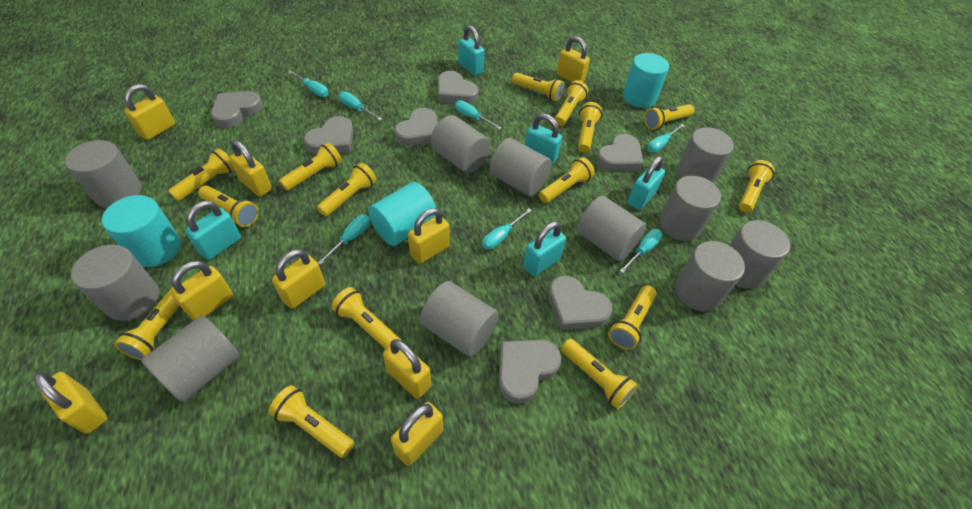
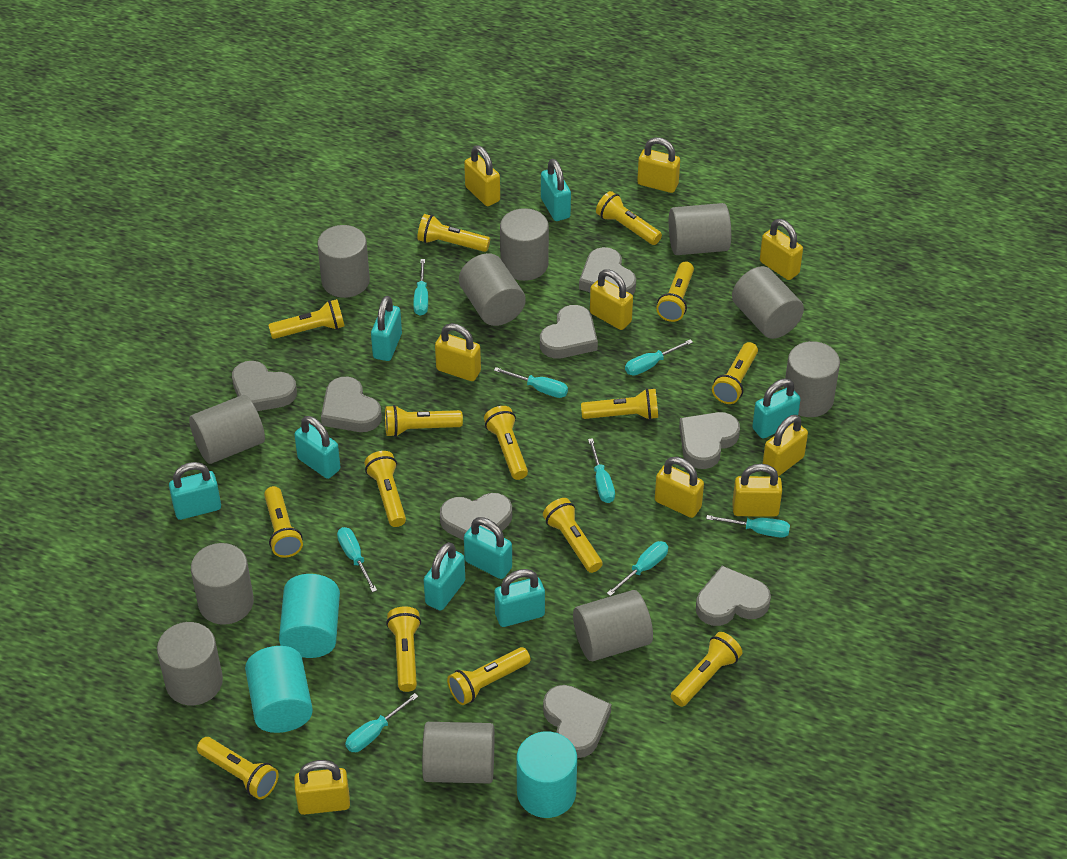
grey heart: 7 -> 8
turquoise padlock: 5 -> 8
turquoise screwdriver: 7 -> 8

